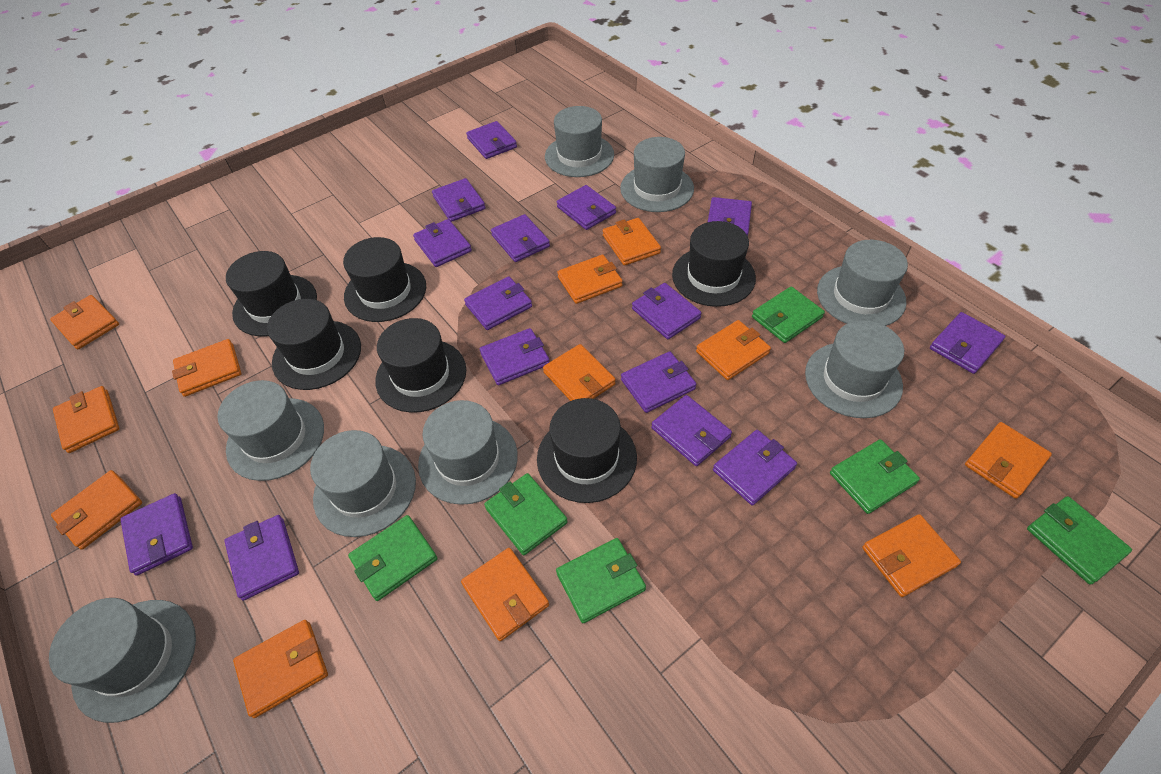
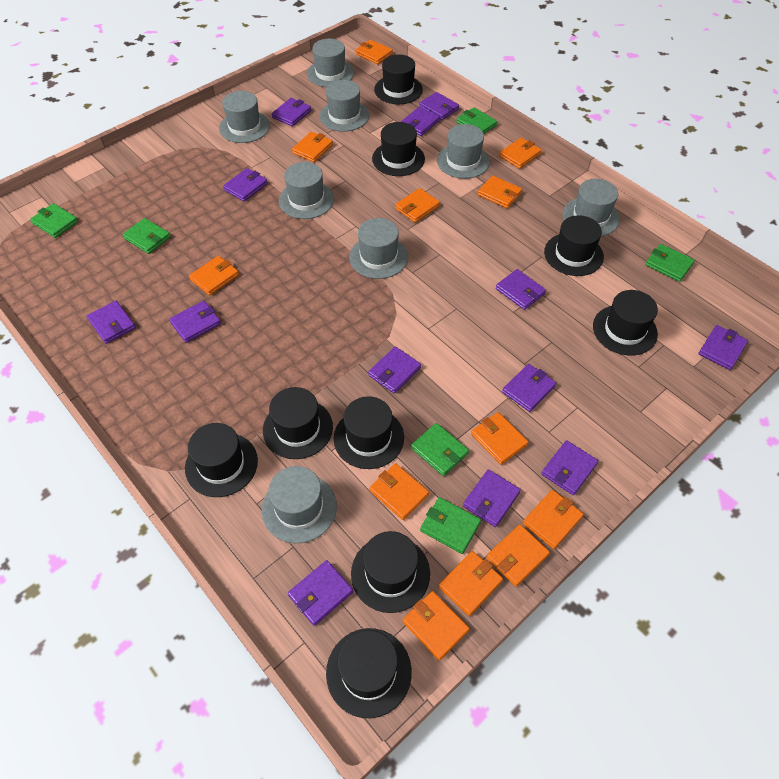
black hat: 6 -> 9
purple wallet: 15 -> 13

